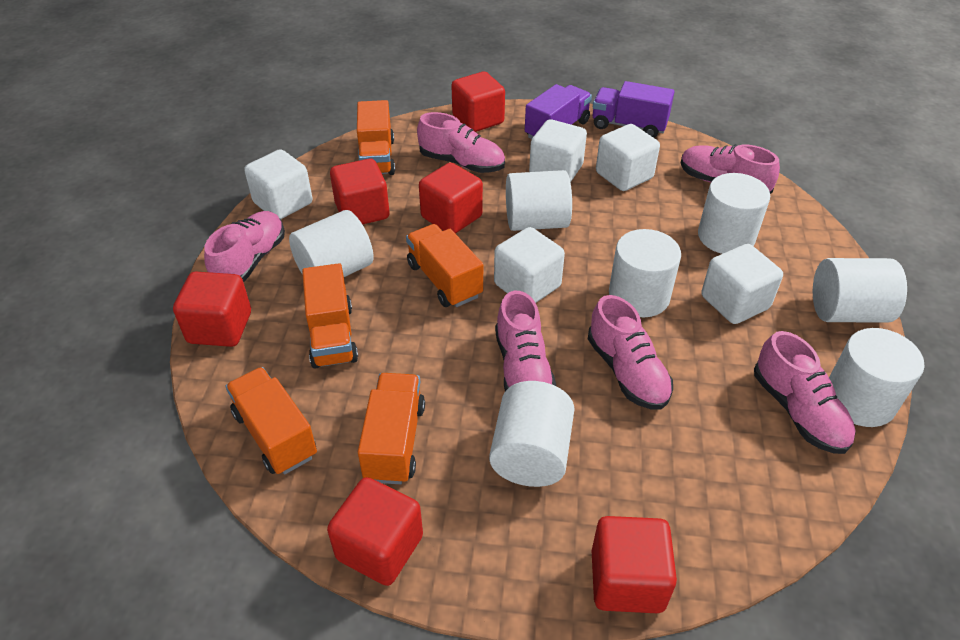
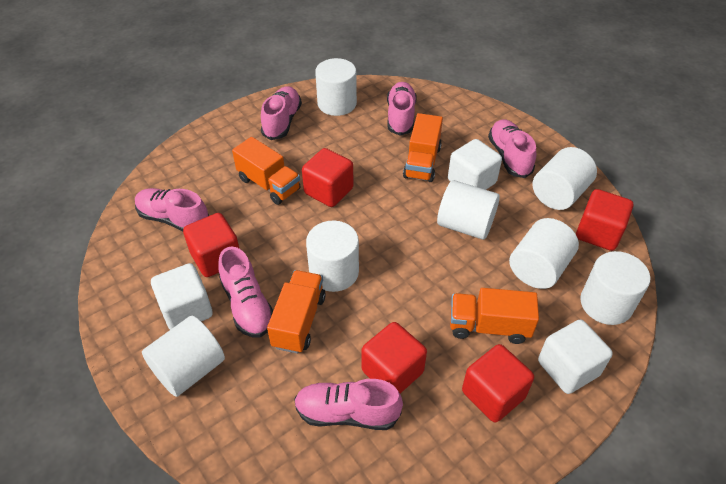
orange truck: 5 -> 4
purple truck: 2 -> 0
red cube: 6 -> 5
white cube: 5 -> 3

